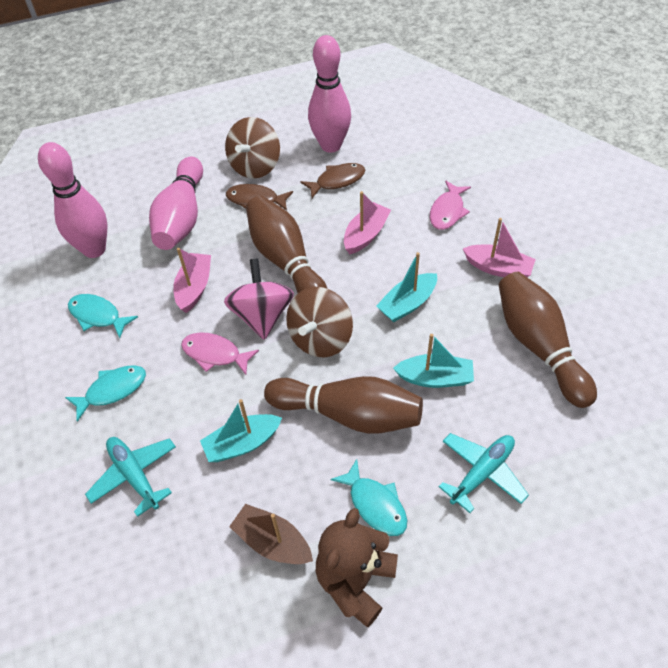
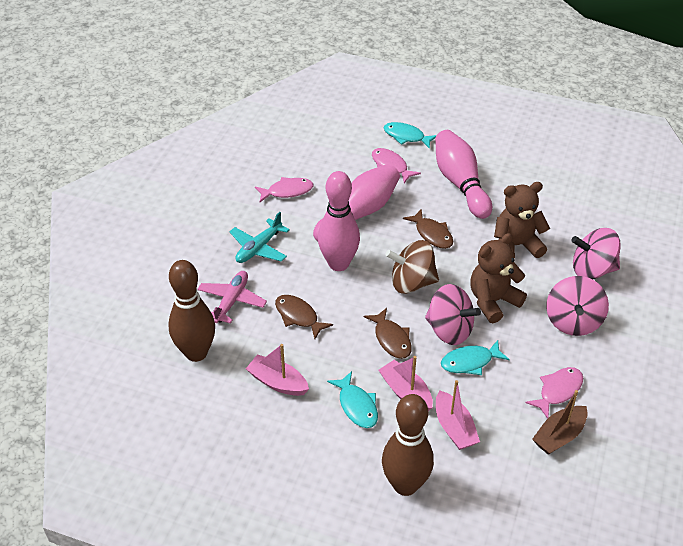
brown bowling pin: 3 -> 2
brown fish: 2 -> 3
brown spinning top: 2 -> 1
brown teddy bear: 1 -> 2
pink fish: 2 -> 3
pink plane: 0 -> 1
pink spinning top: 1 -> 3
turquoise boat: 3 -> 0
turquoise plane: 2 -> 1

